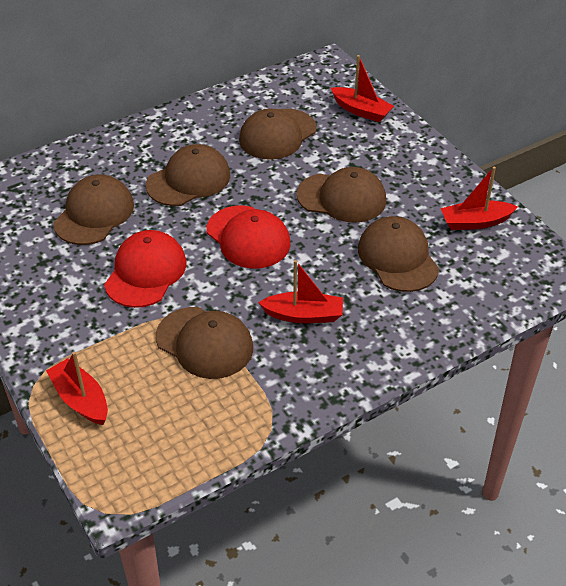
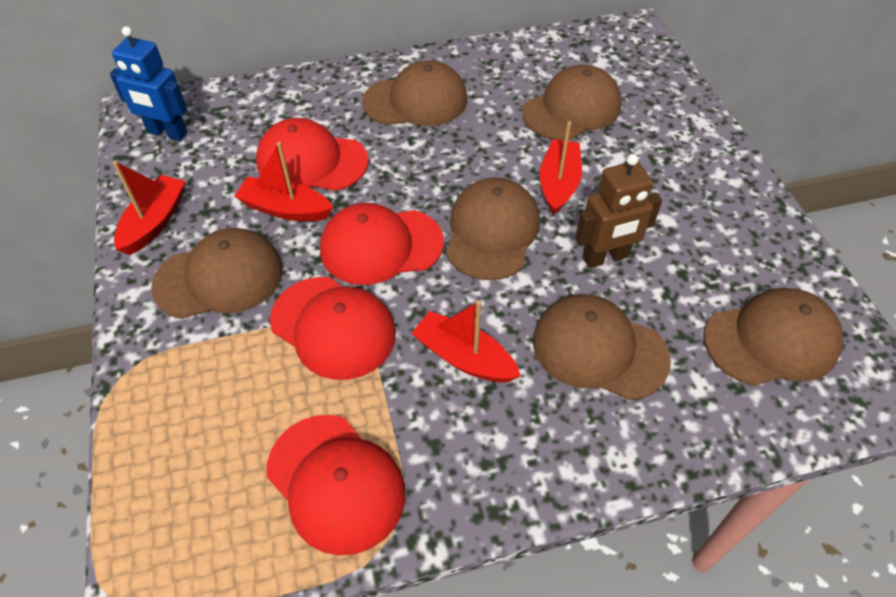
blue robot: 0 -> 1
brown robot: 0 -> 1
red cap: 2 -> 4

